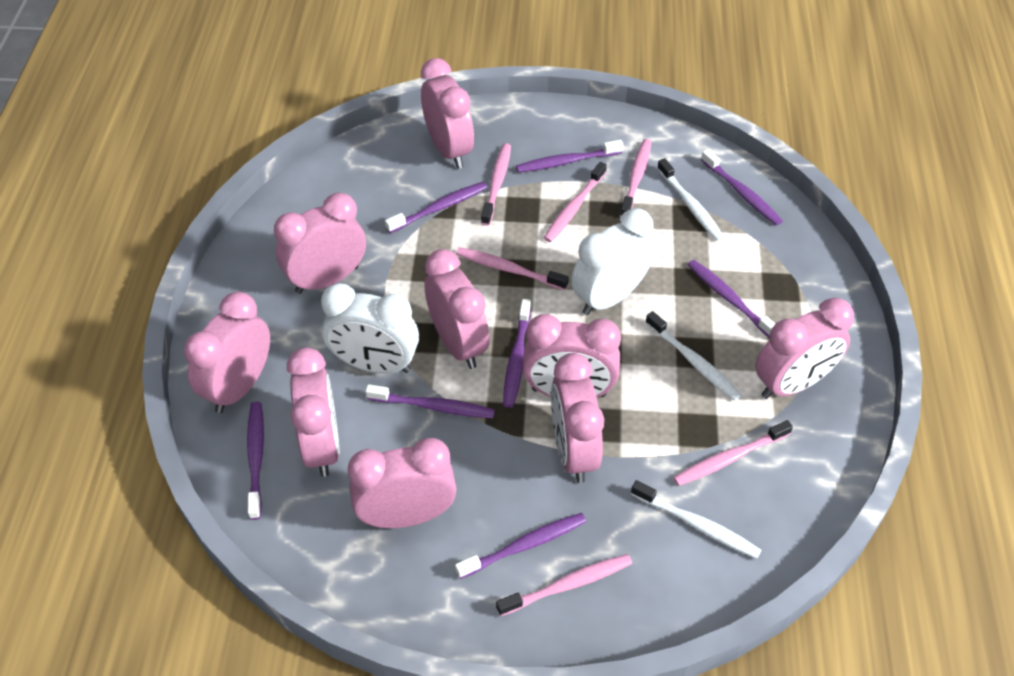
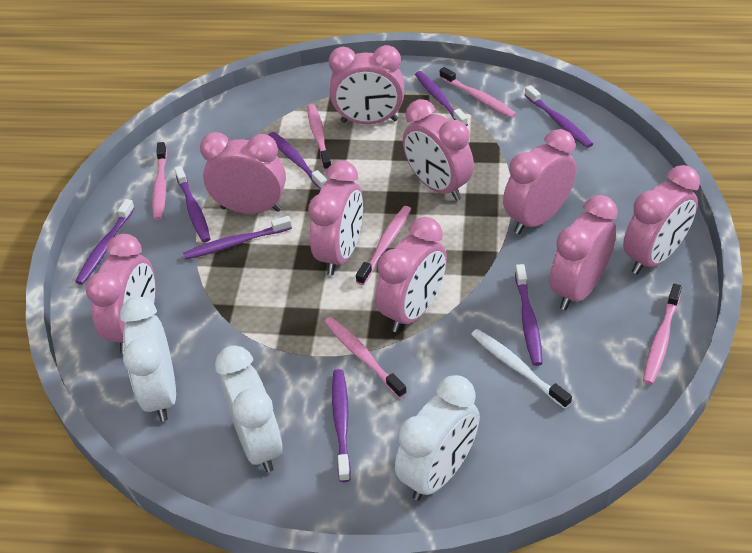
white clock: 2 -> 3
white toothbrush: 3 -> 1

